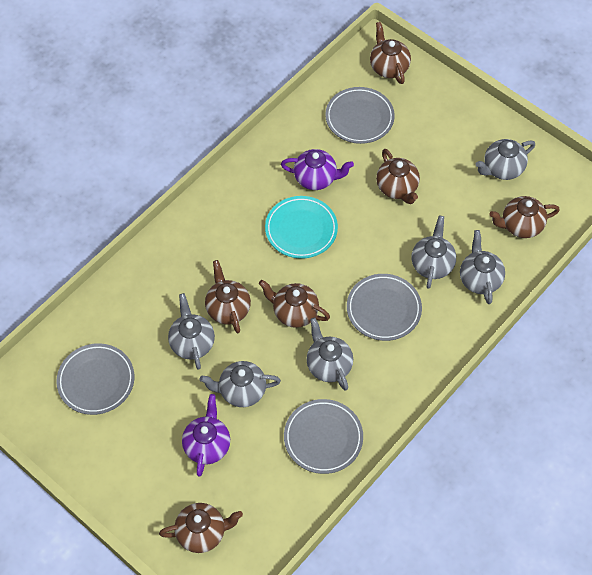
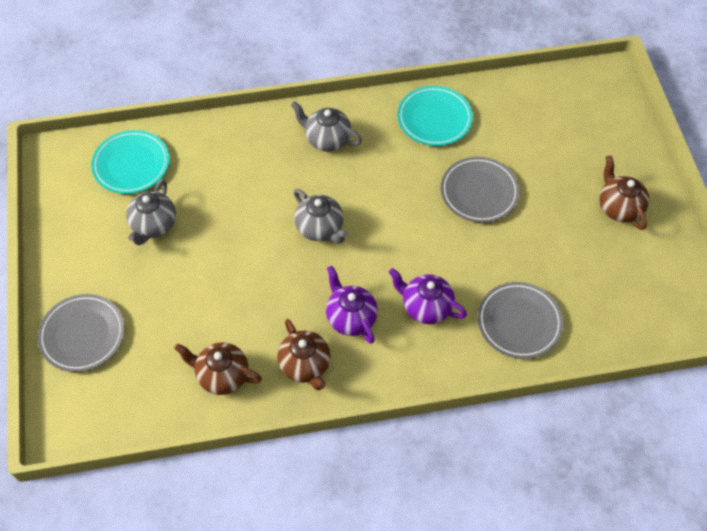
brown teapot: 6 -> 3
grey plate: 4 -> 3
grey teapot: 6 -> 3
turquoise plate: 1 -> 2

